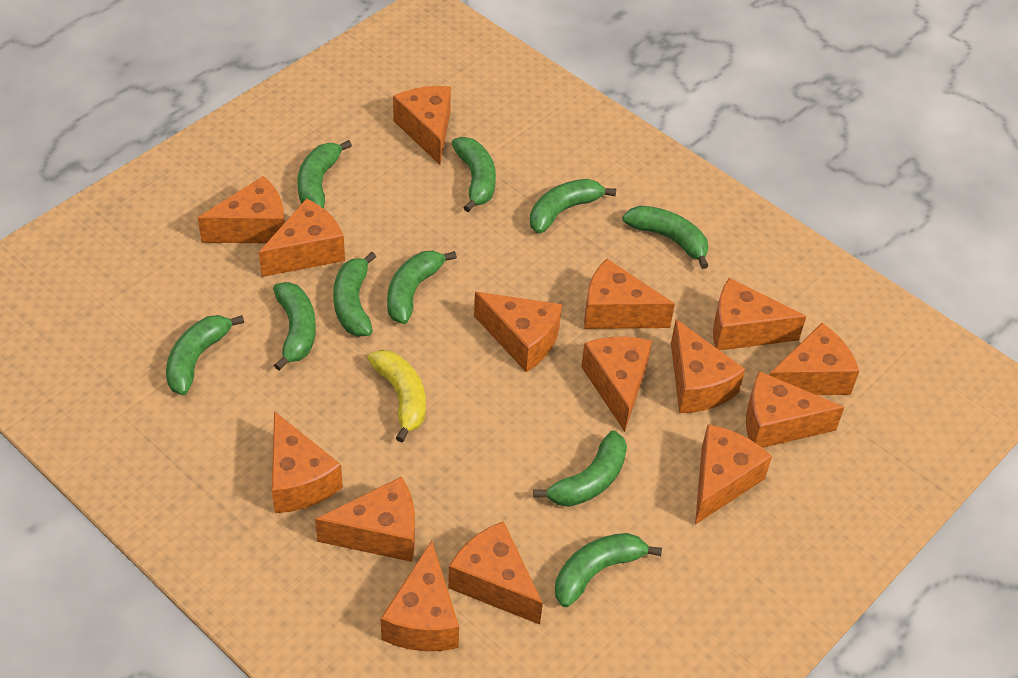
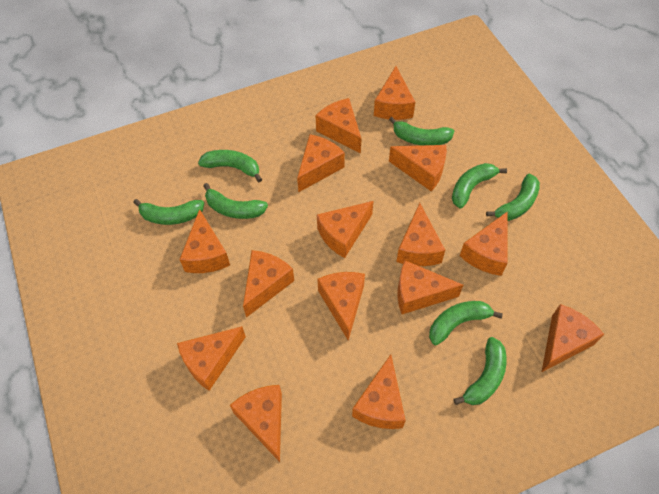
green banana: 10 -> 8
yellow banana: 1 -> 0

